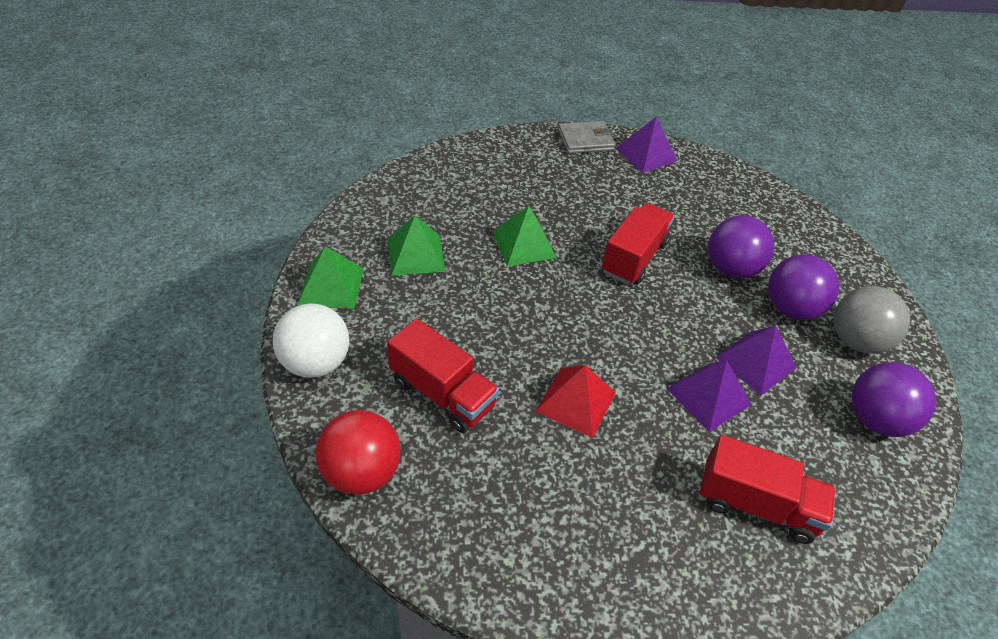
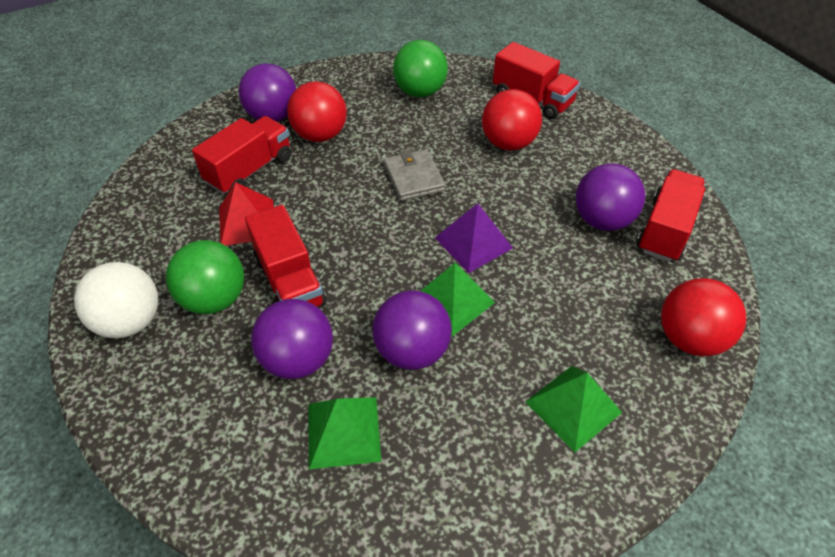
green ball: 0 -> 2
grey ball: 1 -> 0
purple ball: 3 -> 4
purple pyramid: 3 -> 1
red ball: 1 -> 3
red truck: 3 -> 4

